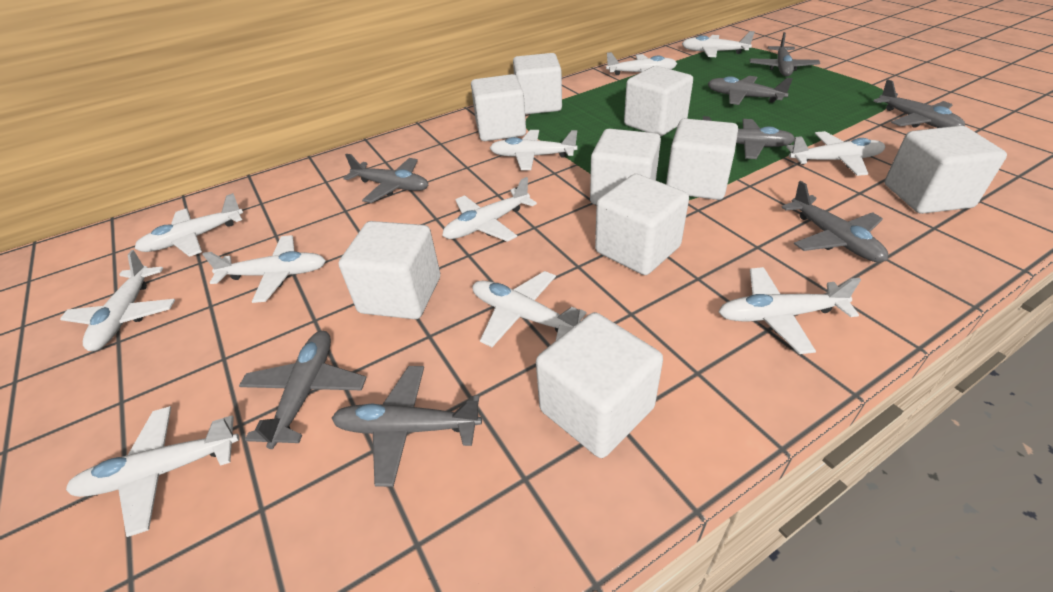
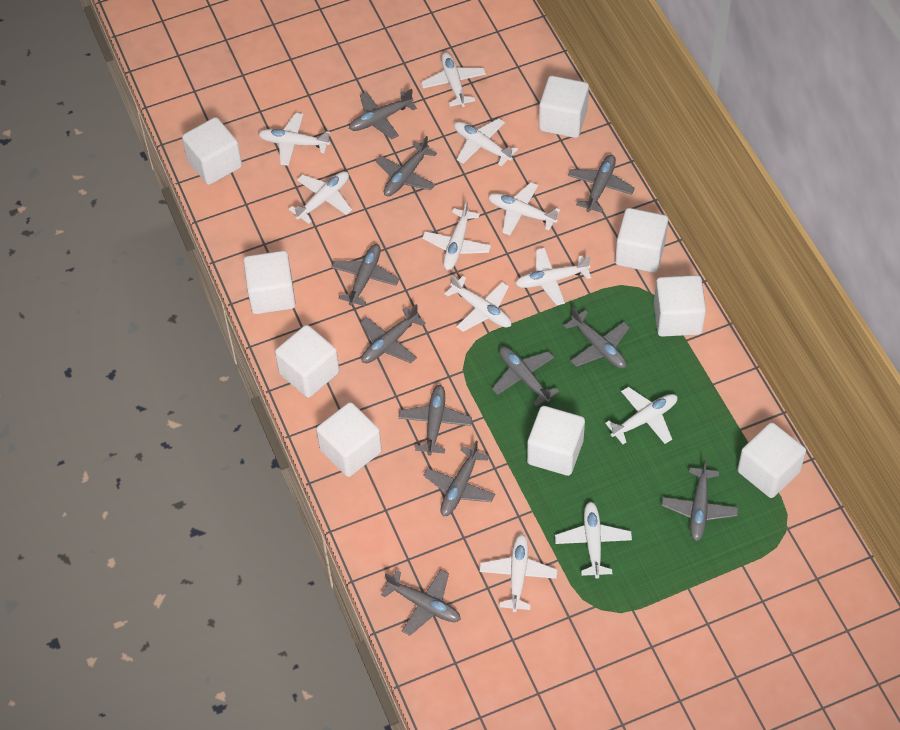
grey plane: 8 -> 11

